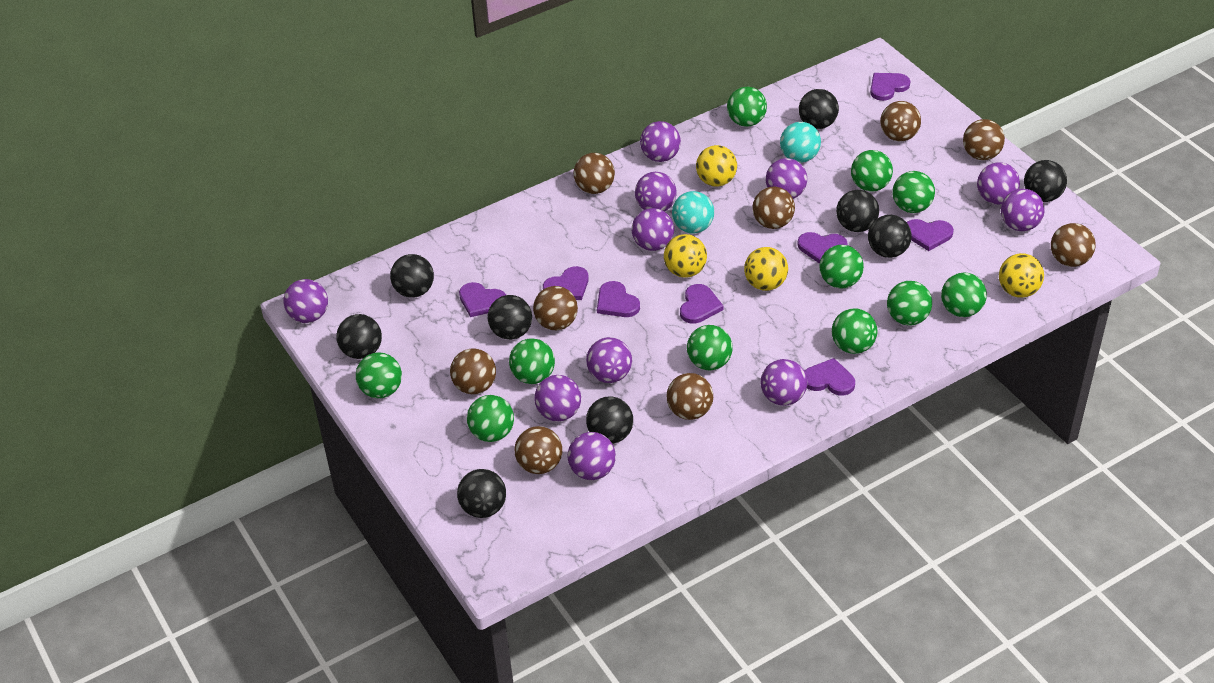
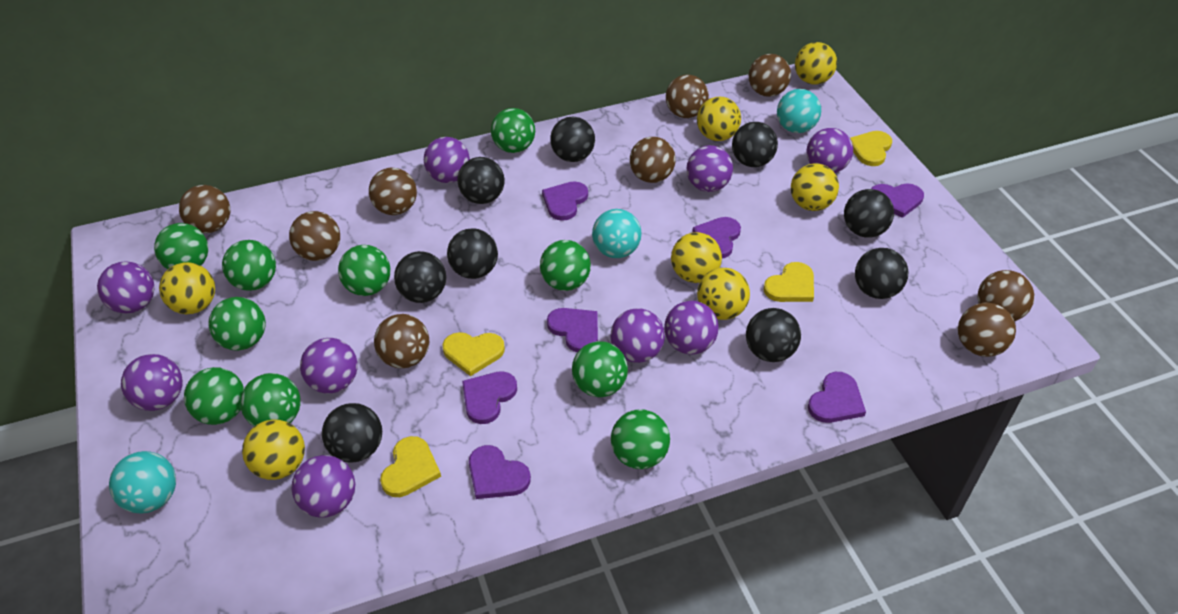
green ball: 11 -> 10
purple ball: 11 -> 9
purple heart: 8 -> 7
turquoise ball: 2 -> 3
yellow ball: 4 -> 7
yellow heart: 0 -> 4

